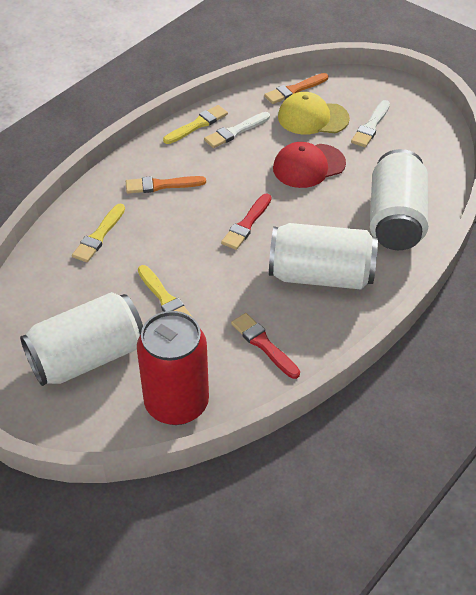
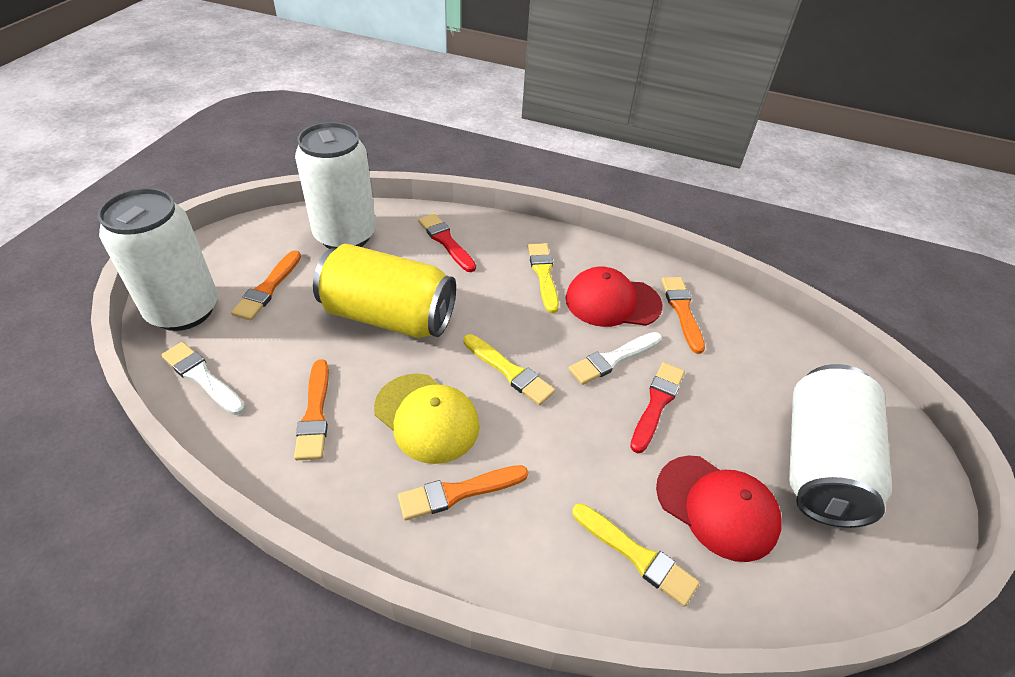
orange brush: 2 -> 4
red can: 1 -> 0
red cap: 1 -> 2
yellow can: 0 -> 1

